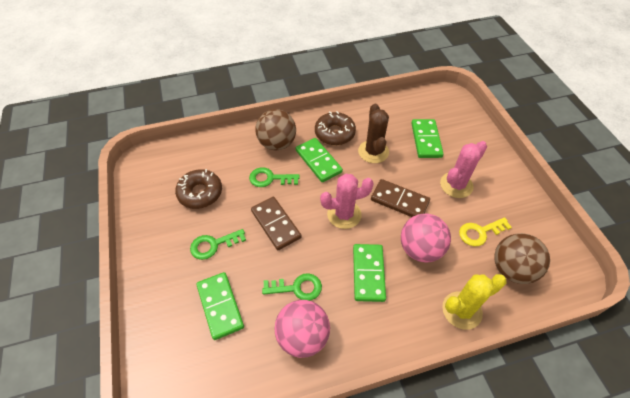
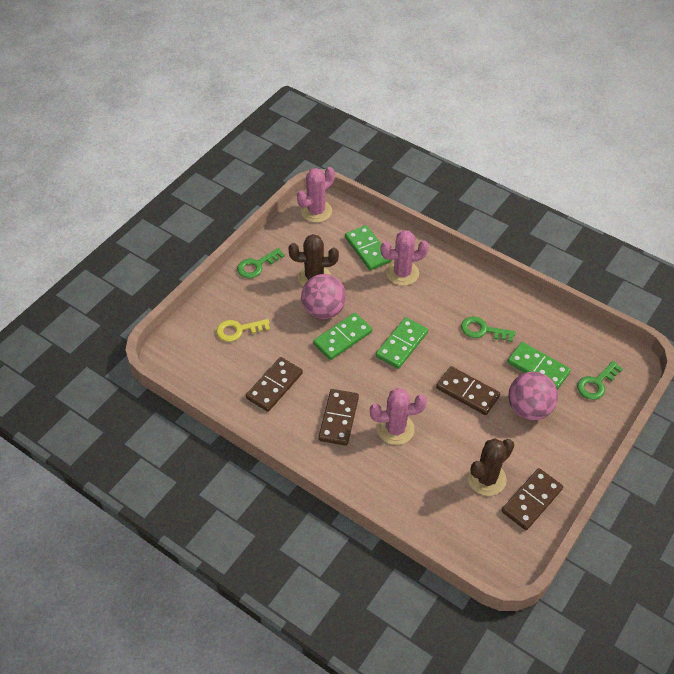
brown ball: 2 -> 0
brown cactus: 1 -> 2
brown domino: 2 -> 4
brown donut: 2 -> 0
pink cactus: 2 -> 3
yellow cactus: 1 -> 0

